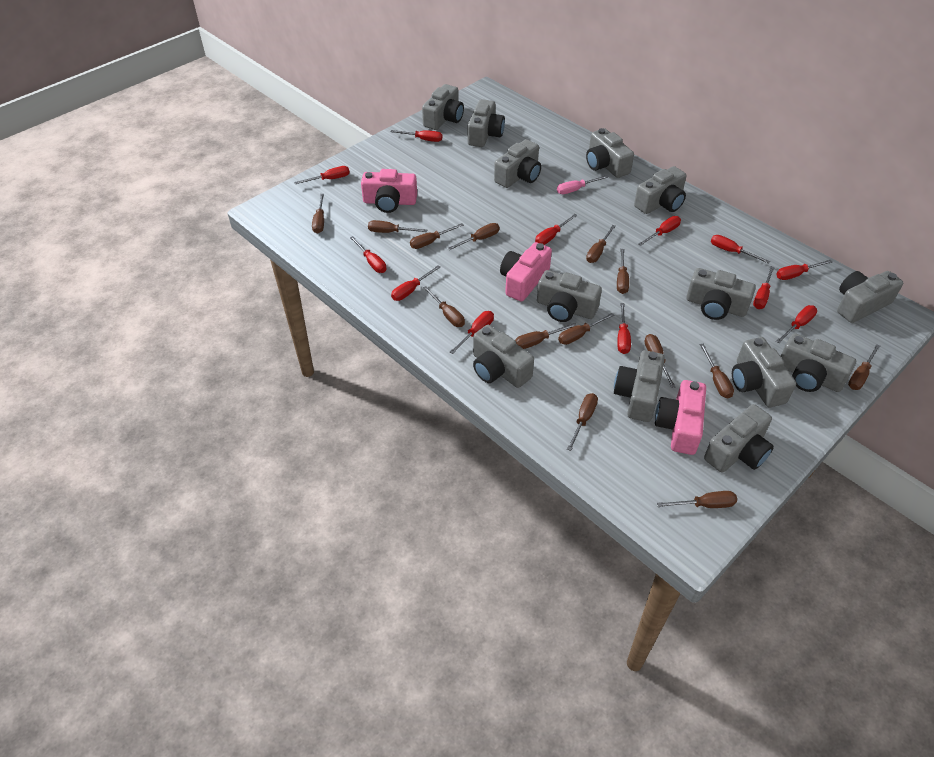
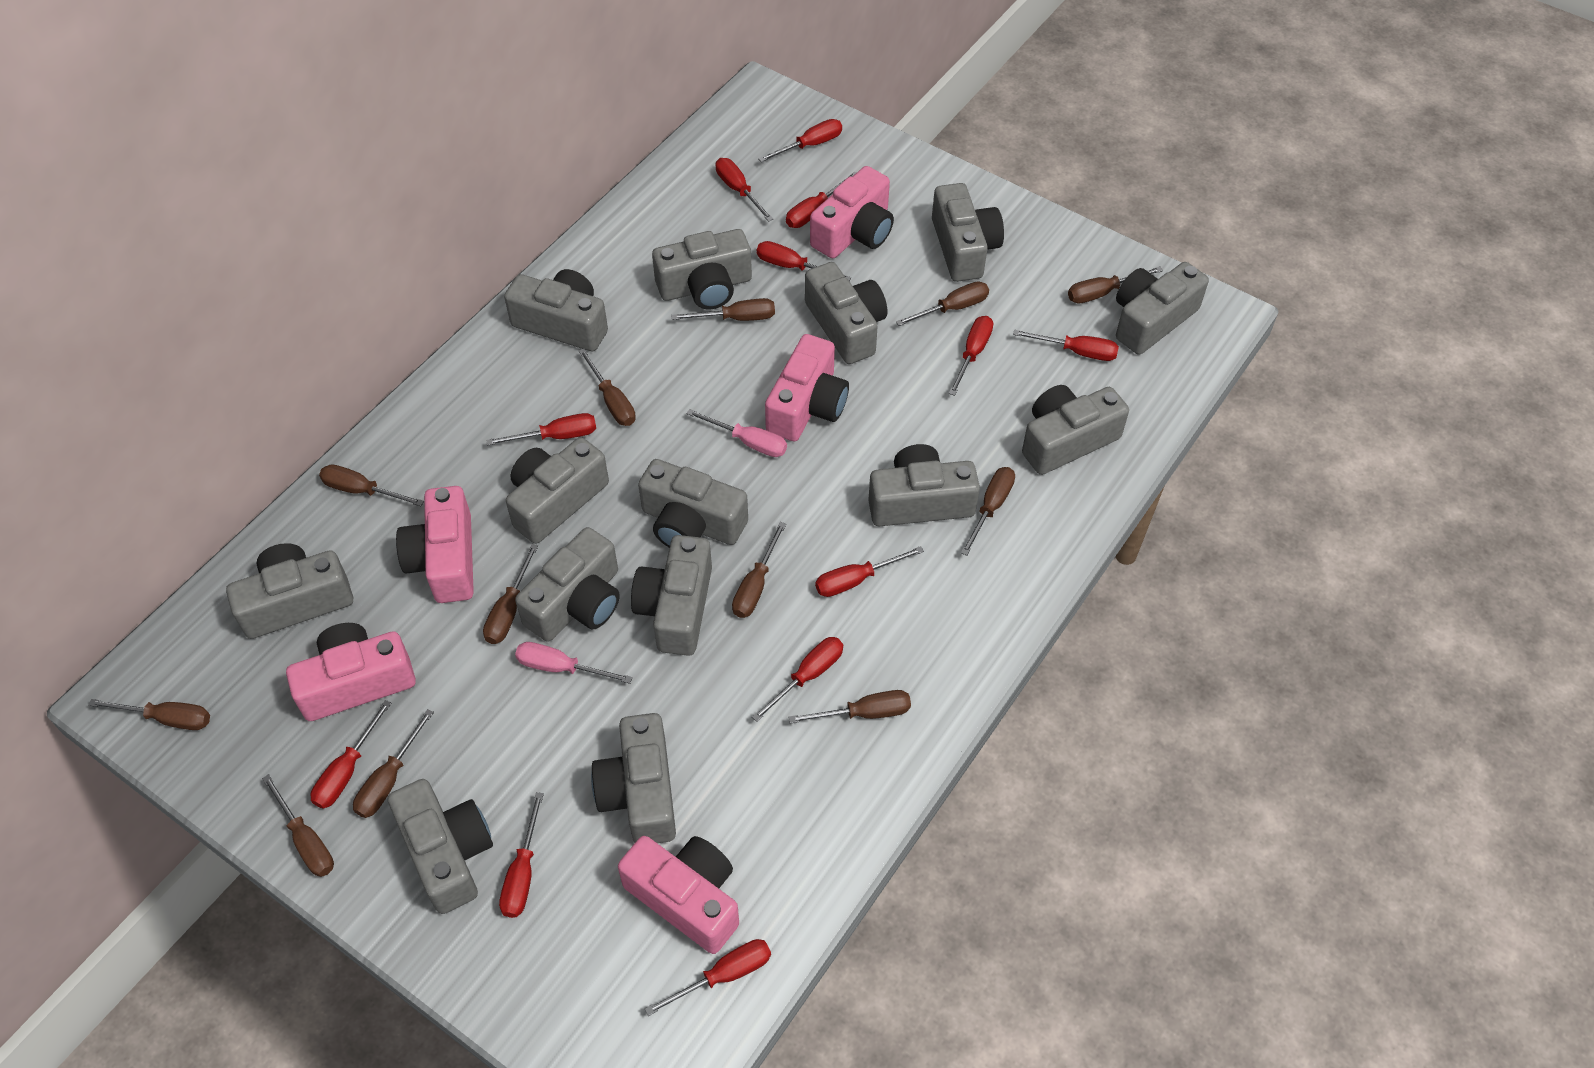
brown screwdriver: 14 -> 12
grey camera: 13 -> 14
pink camera: 3 -> 5
pink screwdriver: 1 -> 2

